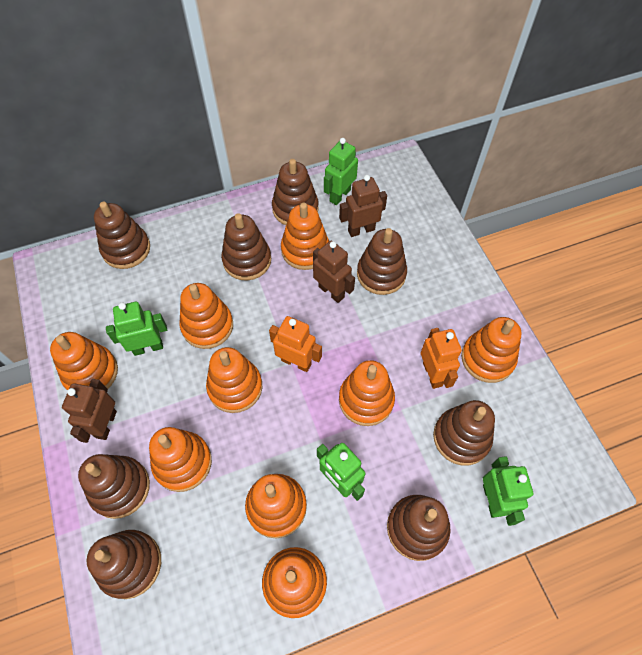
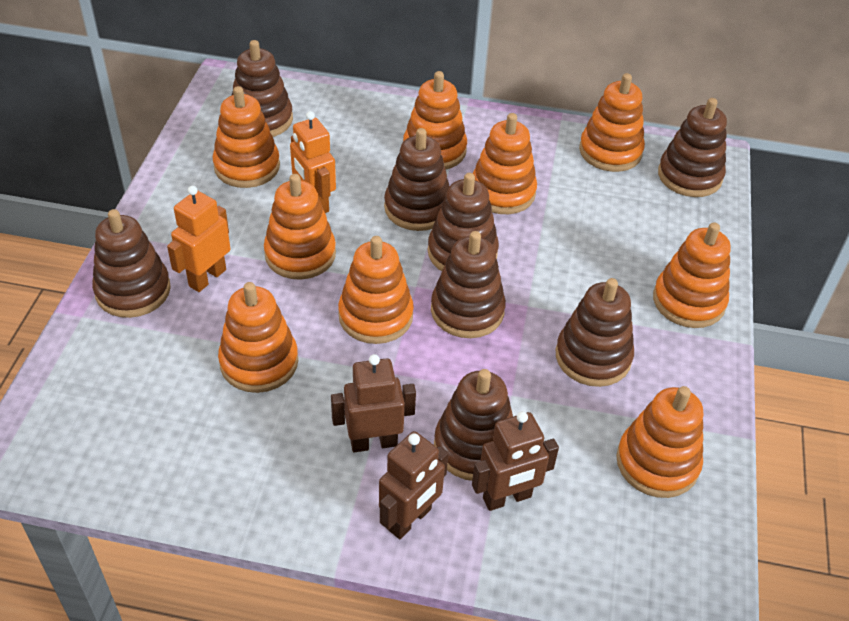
green robot: 4 -> 0

